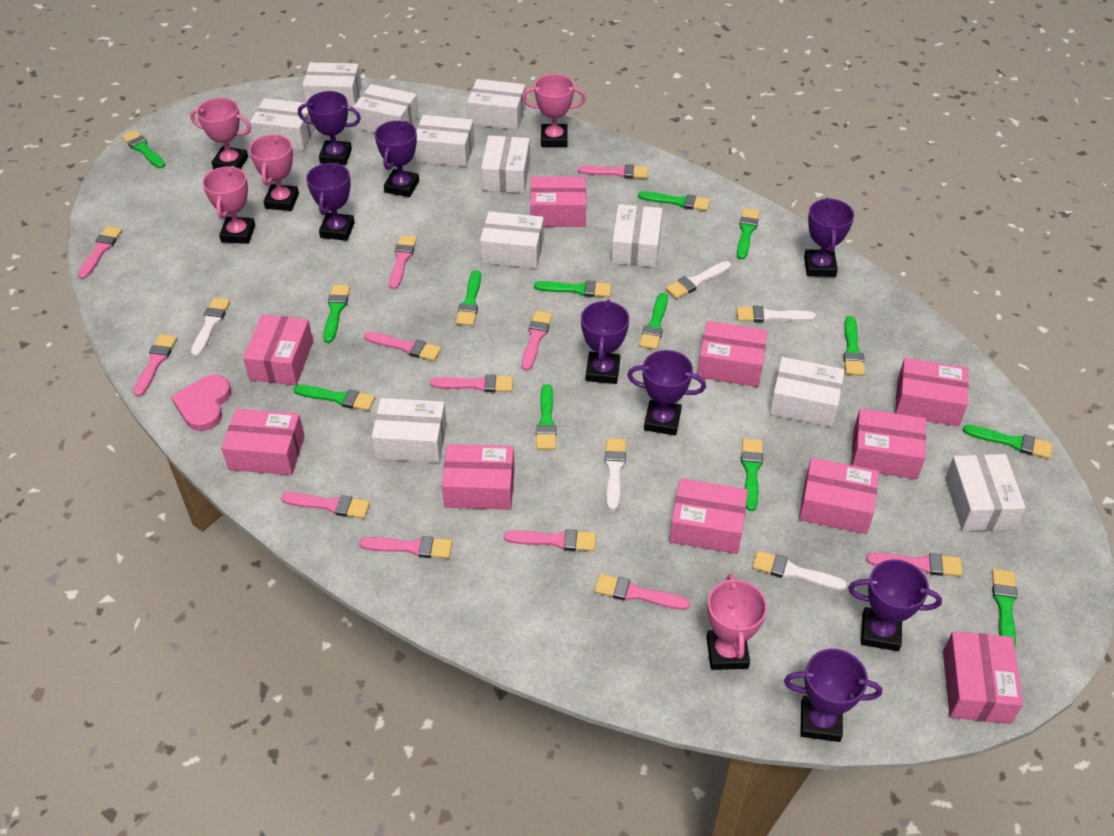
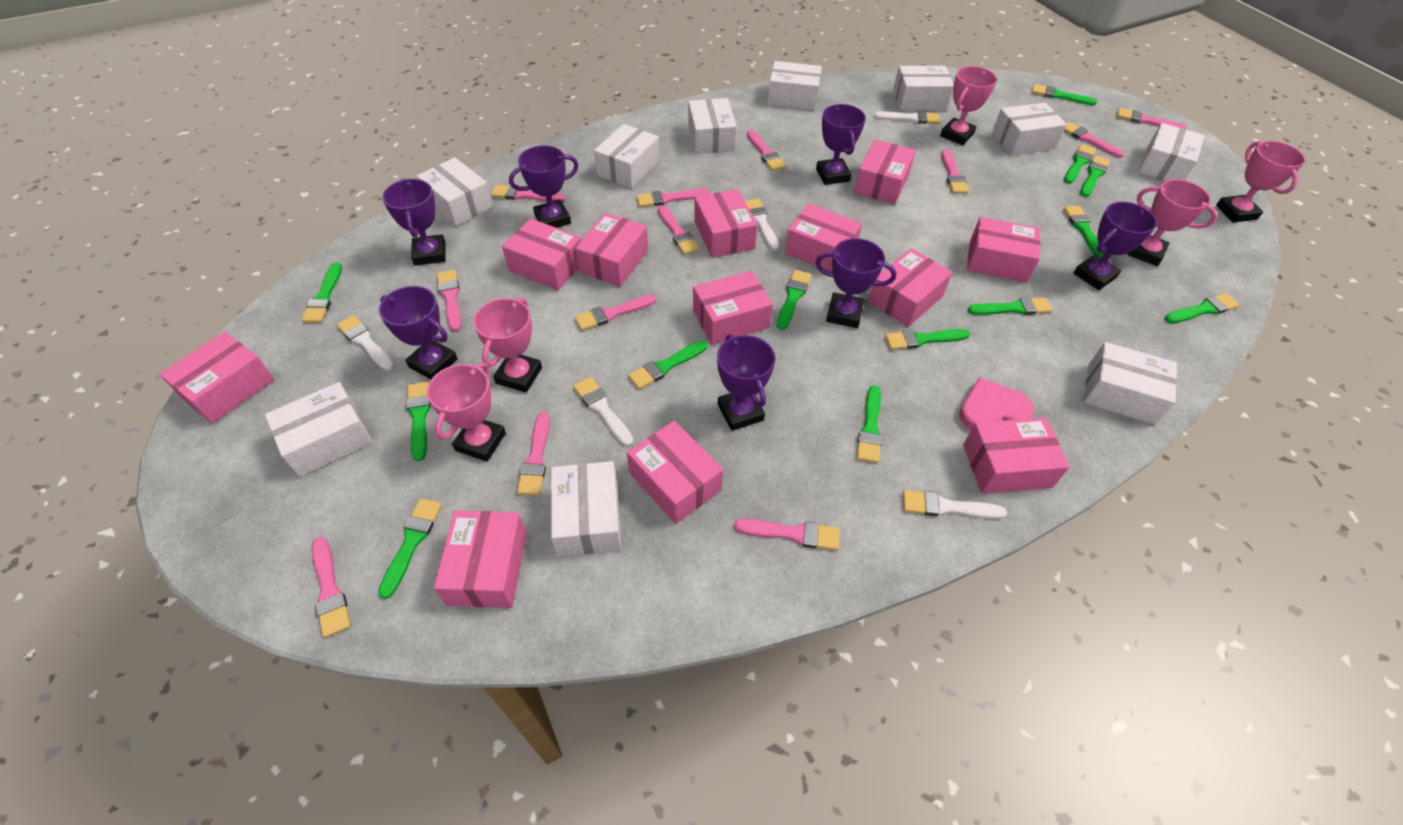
pink box: 10 -> 12
purple trophy: 8 -> 7
white box: 11 -> 10

